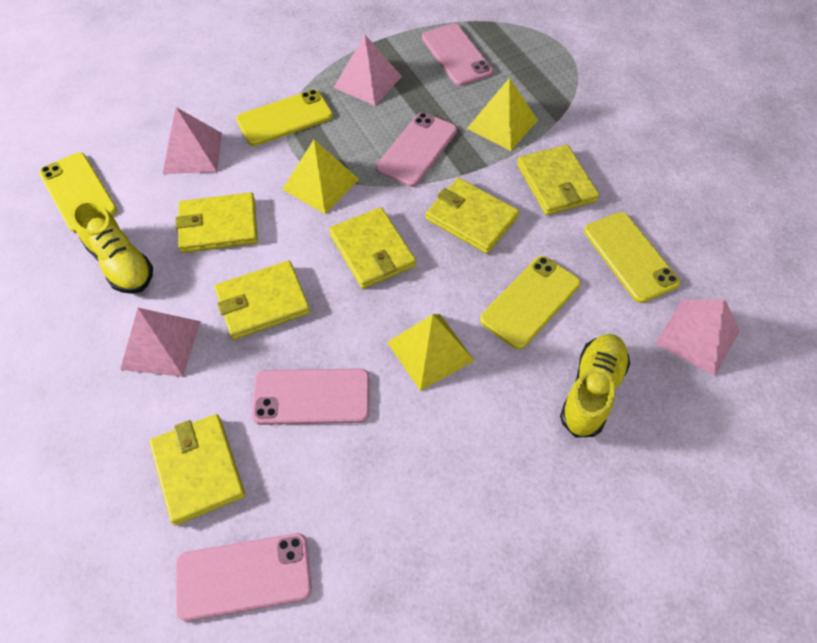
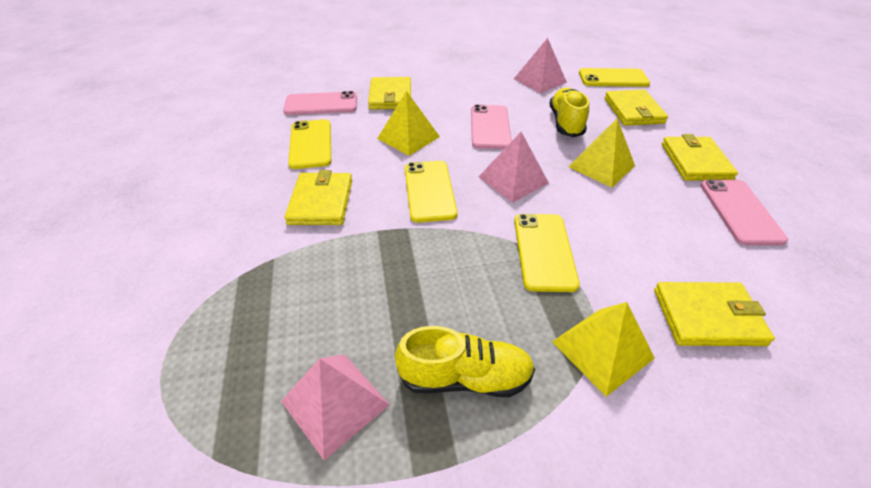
pink phone: 4 -> 3
pink pyramid: 4 -> 3
yellow wallet: 6 -> 5

